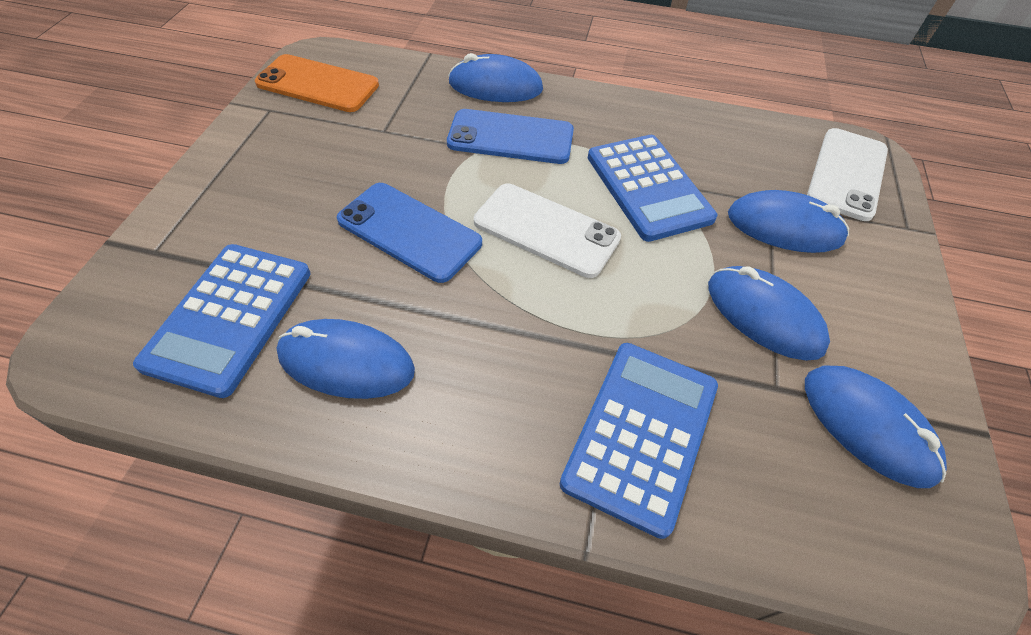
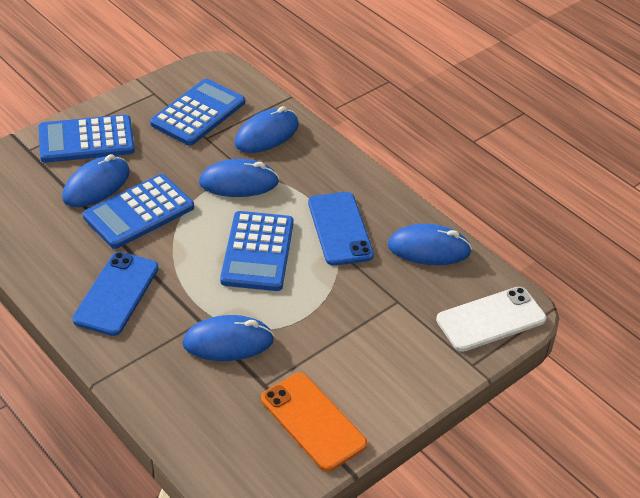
blue calculator: 3 -> 4
white phone: 2 -> 1

